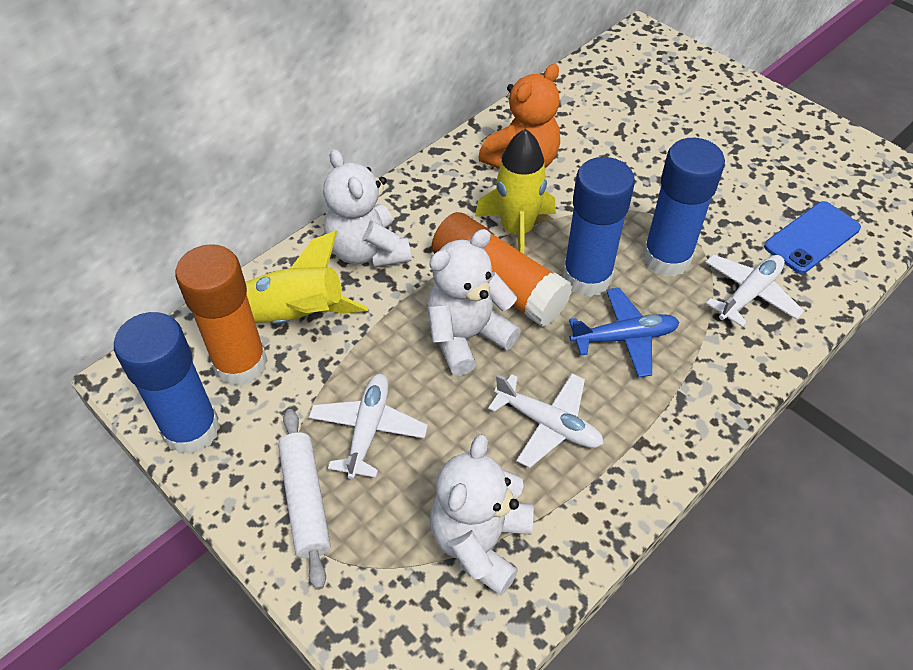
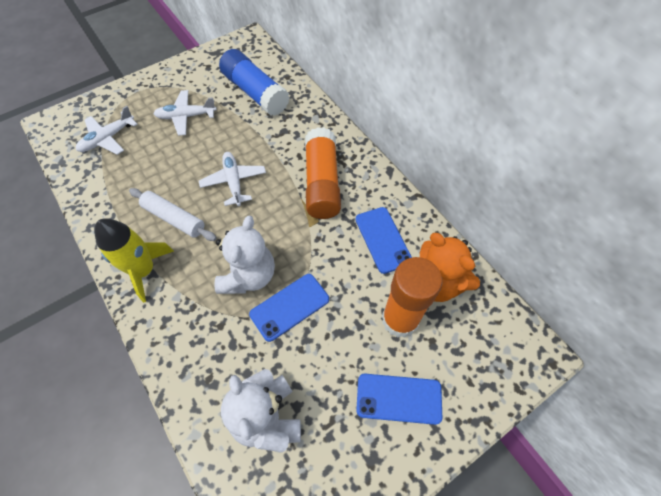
blue glue stick: 3 -> 1
blue phone: 1 -> 3
blue plane: 1 -> 0
white teddy bear: 3 -> 2
yellow rocket: 2 -> 1

